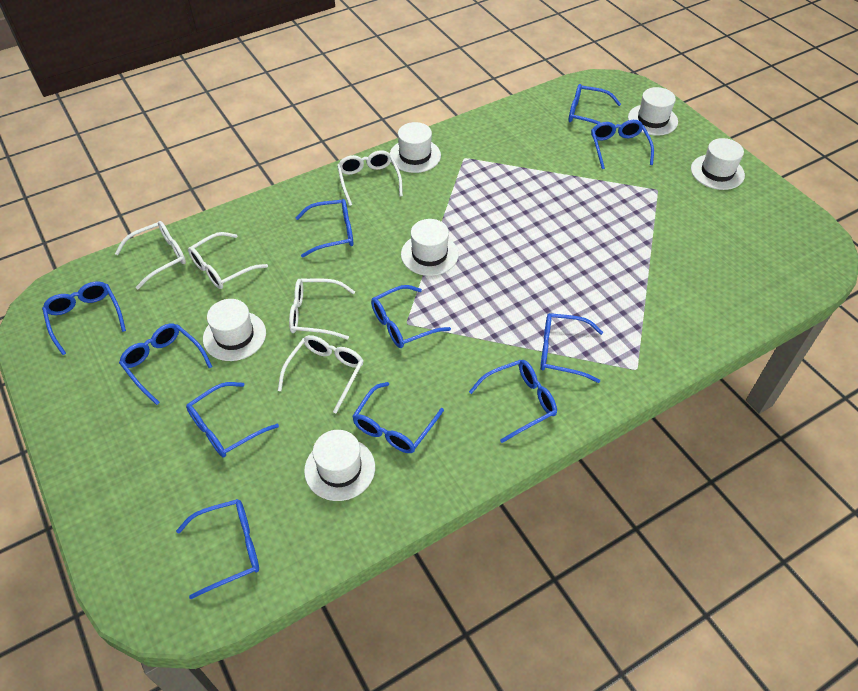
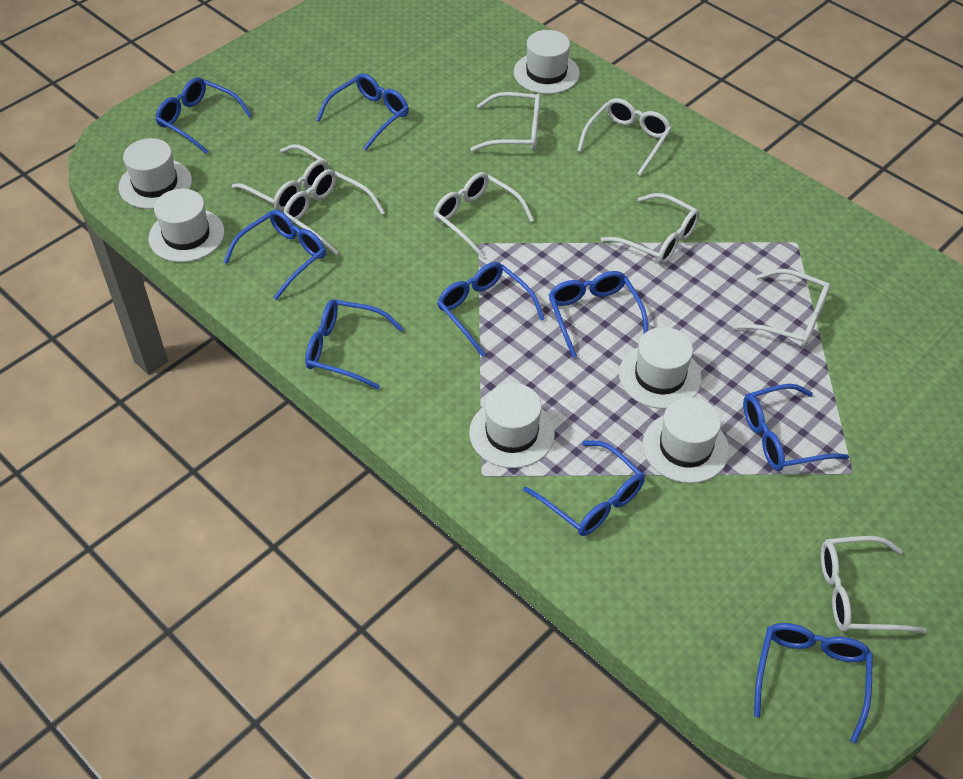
blue glasses: 11 -> 9
white glasses: 5 -> 8

